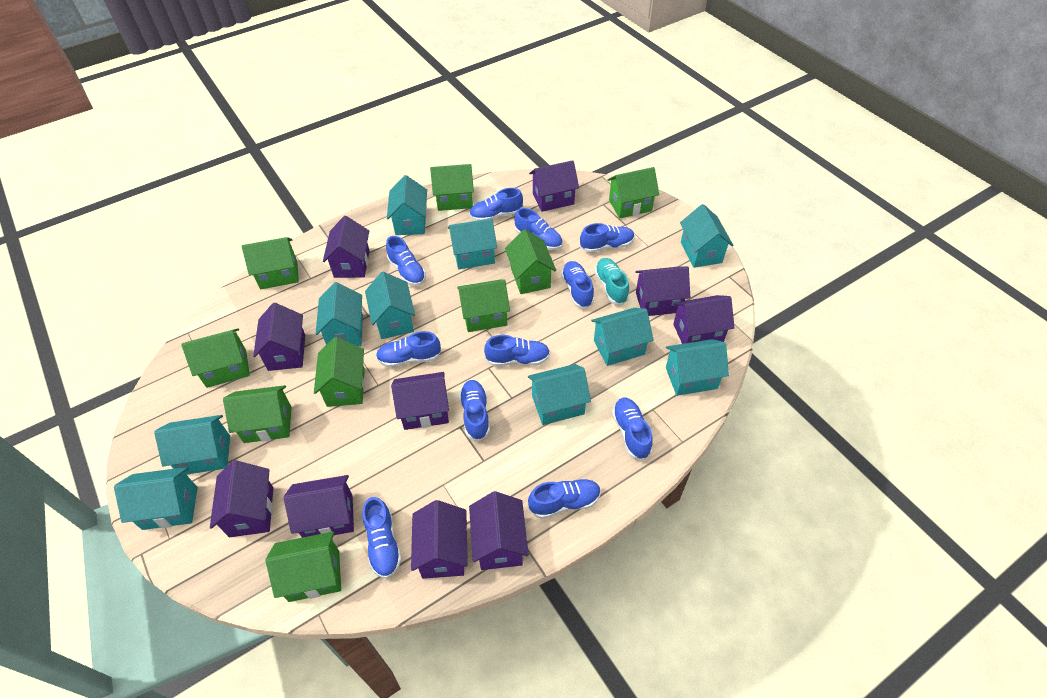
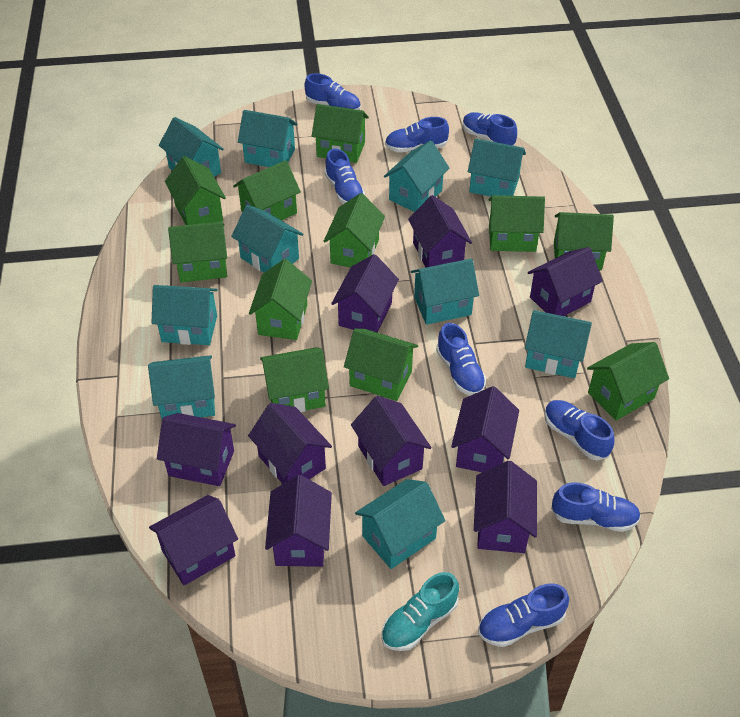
blue shoe: 11 -> 8
green house: 9 -> 11

